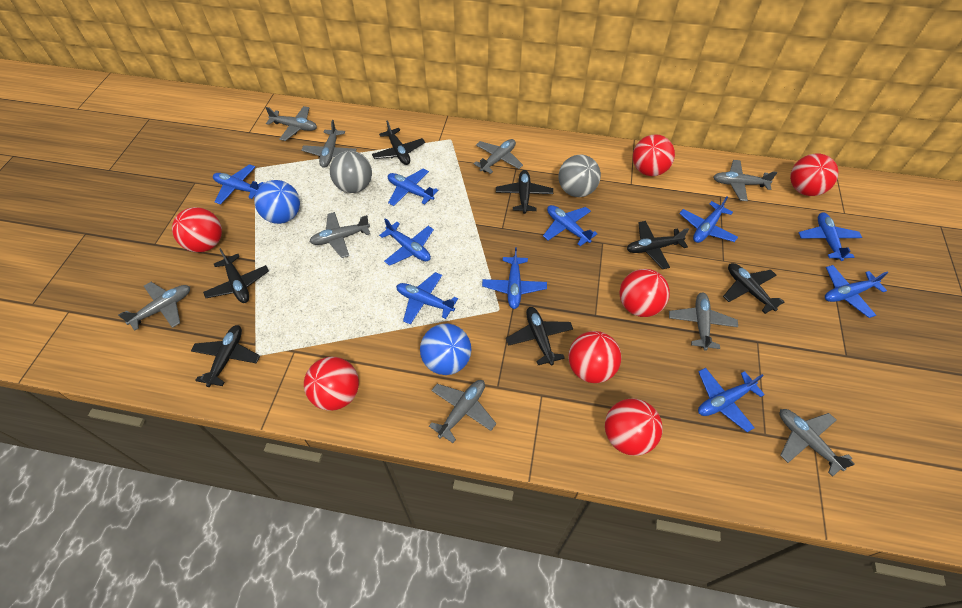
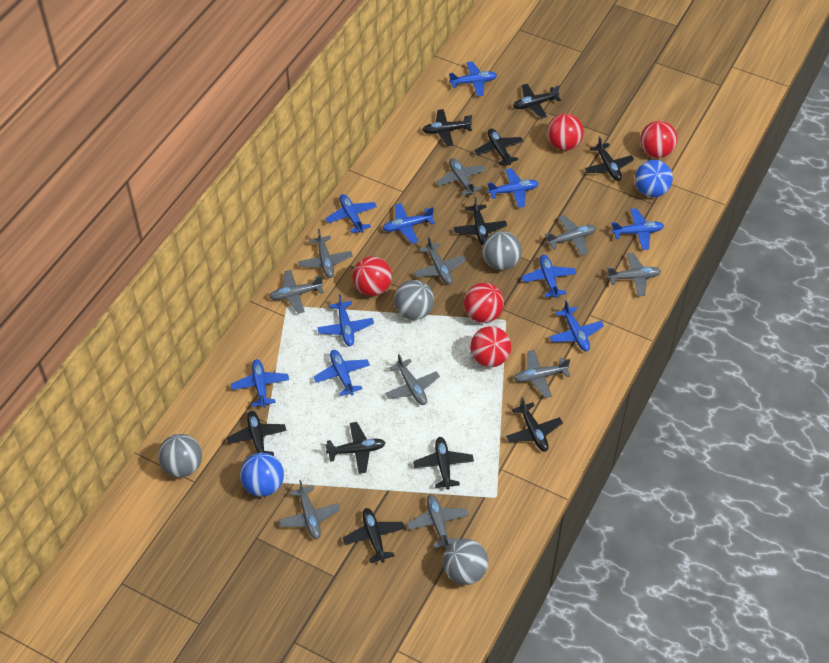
black plane: 7 -> 10
grey ball: 2 -> 4
grey plane: 9 -> 10
red ball: 7 -> 5

